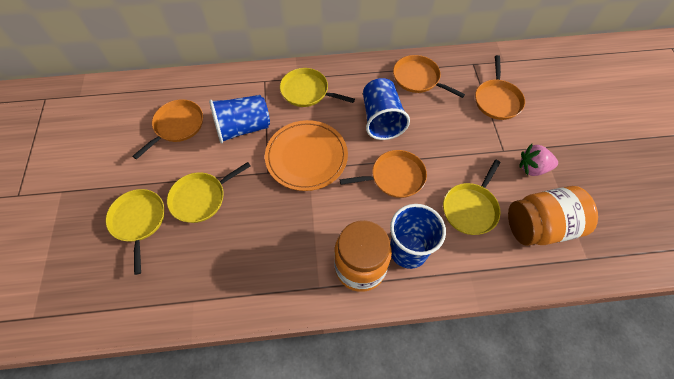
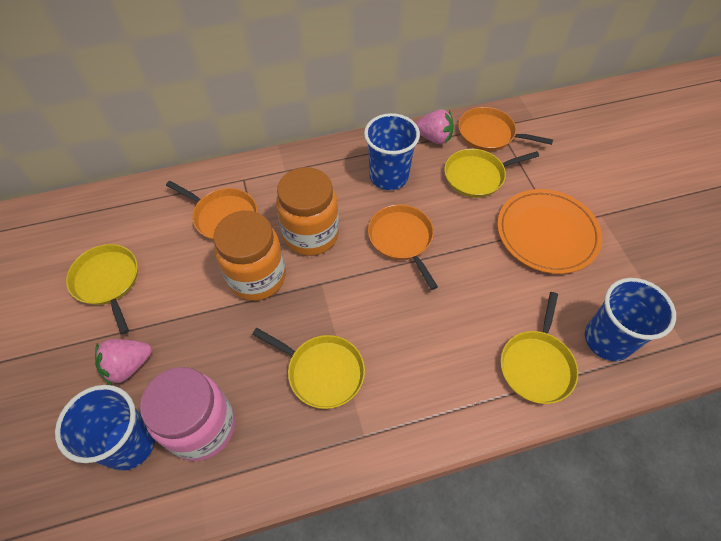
orange pan: 4 -> 3
pink jar: 0 -> 1
pink strawberry: 1 -> 2

